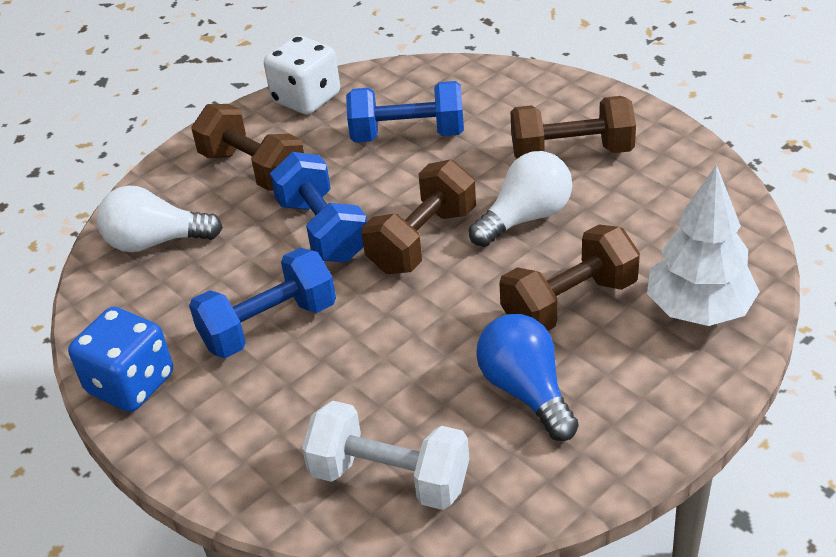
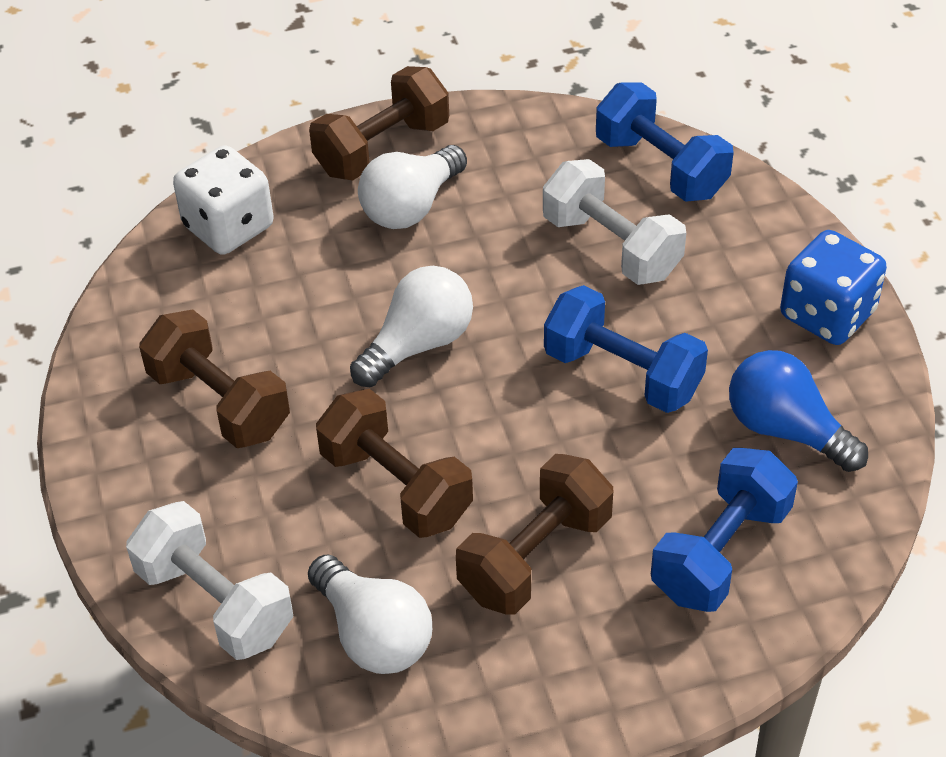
white dumbbell: 1 -> 2
white light bulb: 2 -> 3
white tree: 1 -> 0

